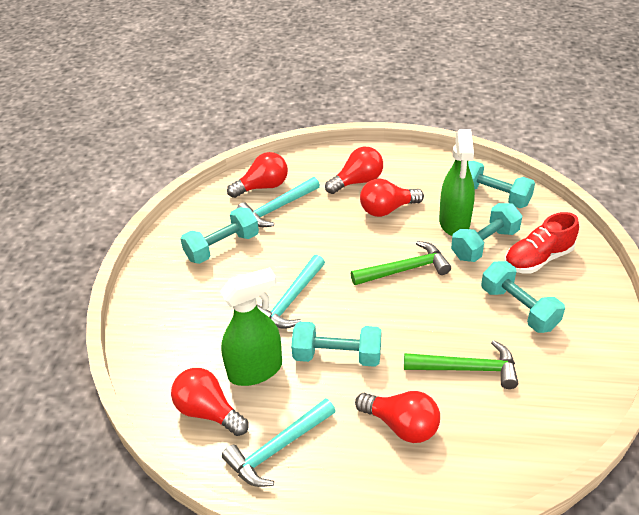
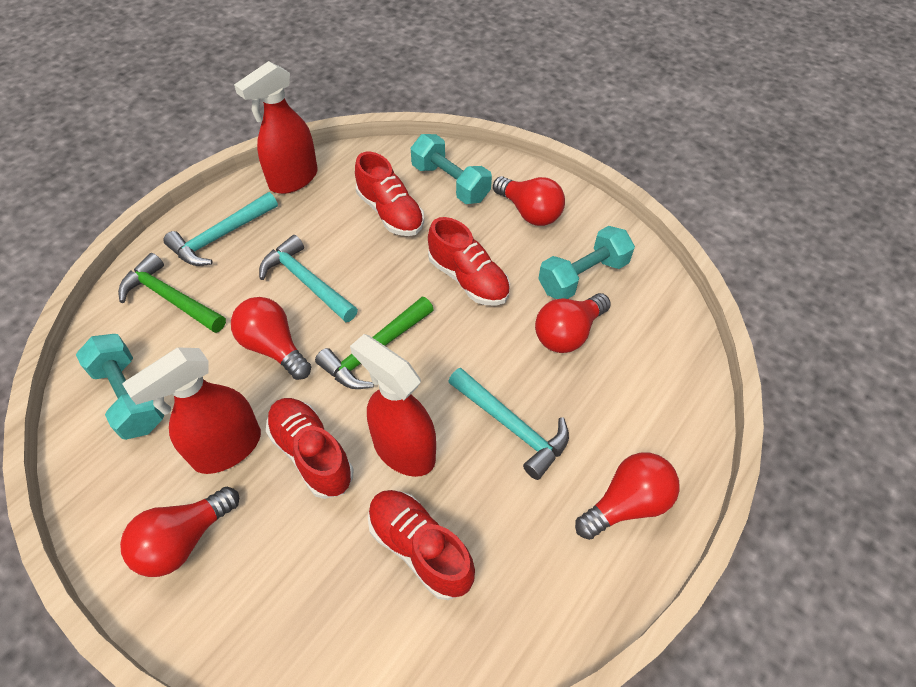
green spray bottle: 2 -> 0
red shoe: 1 -> 4
red spray bottle: 0 -> 3
turquoise dumbbell: 5 -> 3

